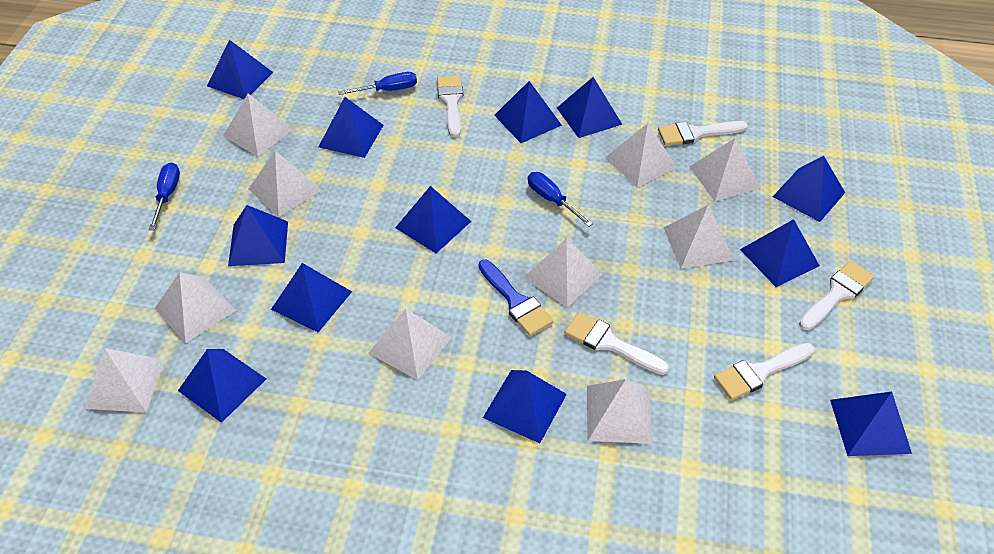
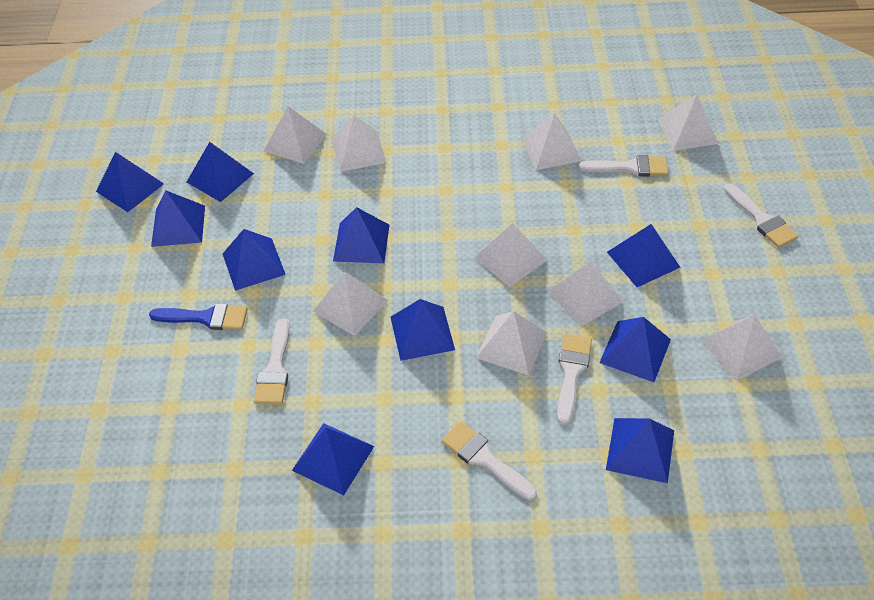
blue pyramid: 12 -> 10
blue screwdriver: 3 -> 0
white pyramid: 10 -> 9

